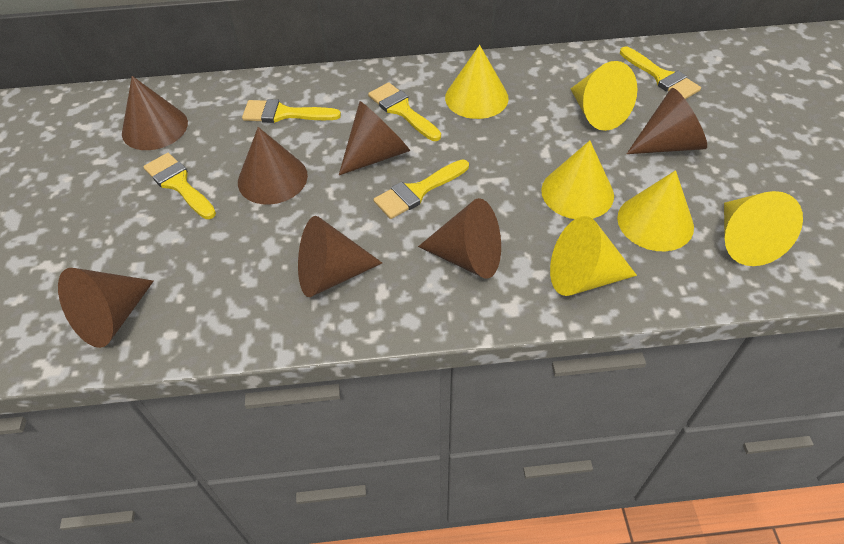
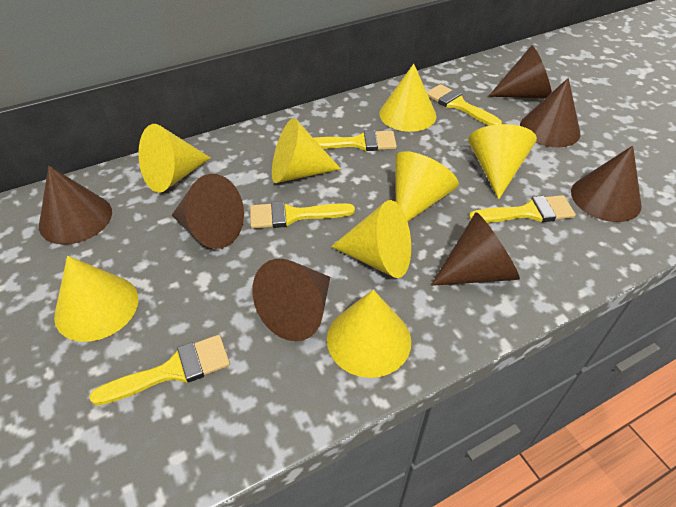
yellow cone: 6 -> 8

